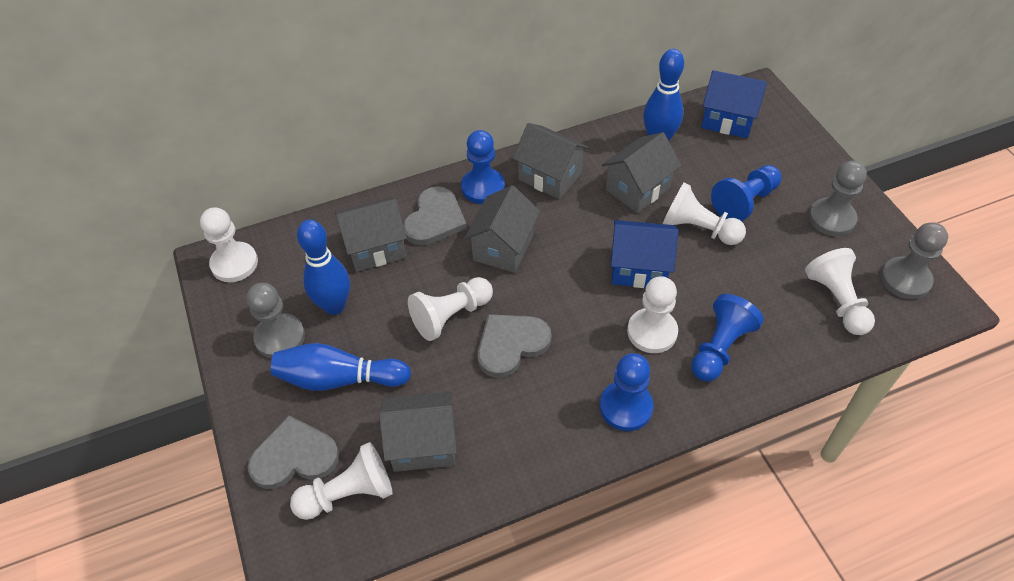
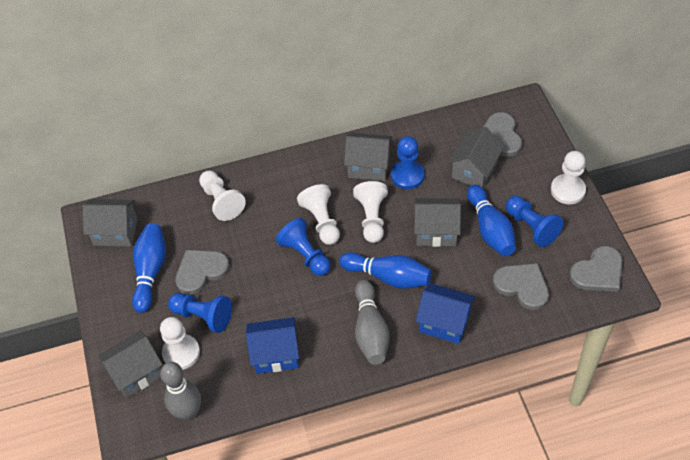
grey bowling pin: 0 -> 2
grey heart: 3 -> 4
grey pawn: 3 -> 0
white pawn: 6 -> 5

